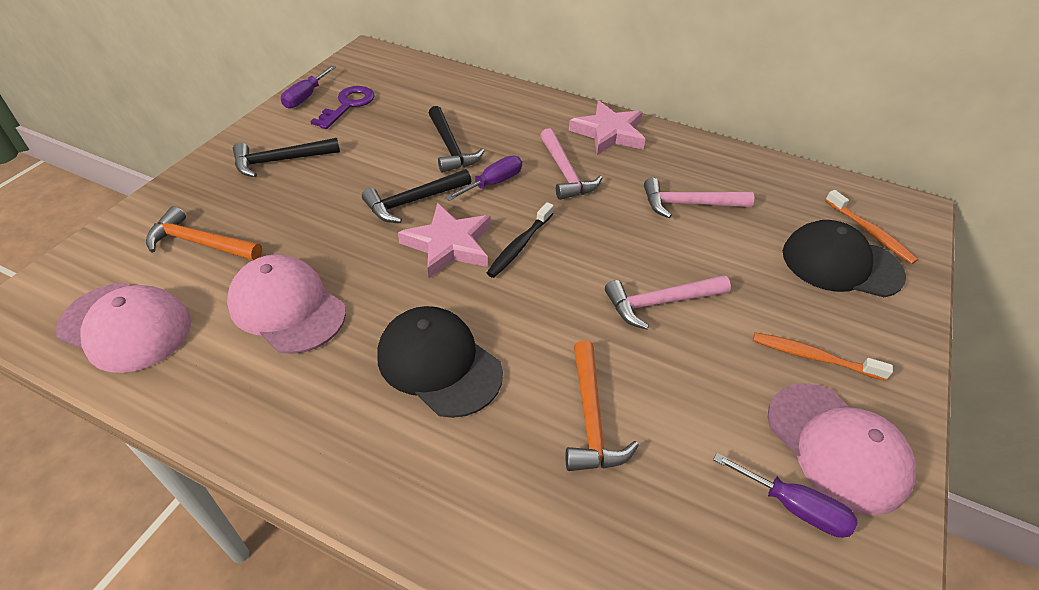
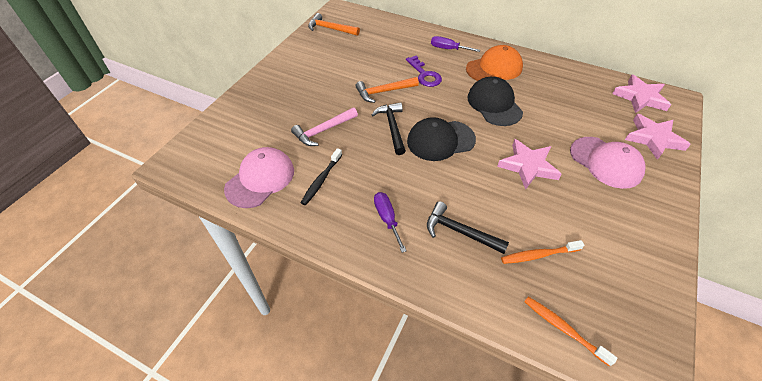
black hammer: 3 -> 2
orange cap: 0 -> 1
pink cap: 3 -> 2
pink hammer: 3 -> 1
pink star: 2 -> 3
purple screwdriver: 3 -> 2

